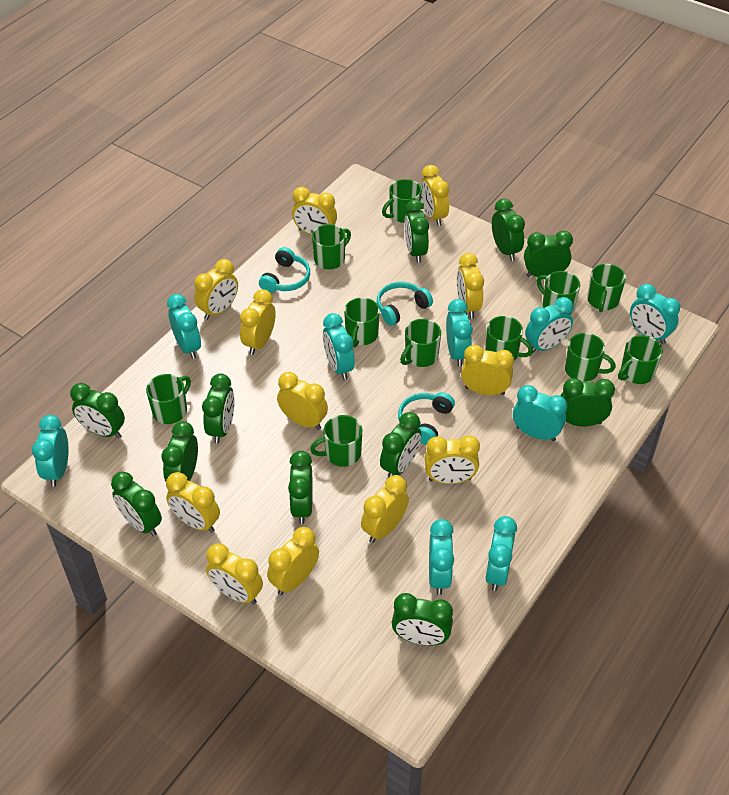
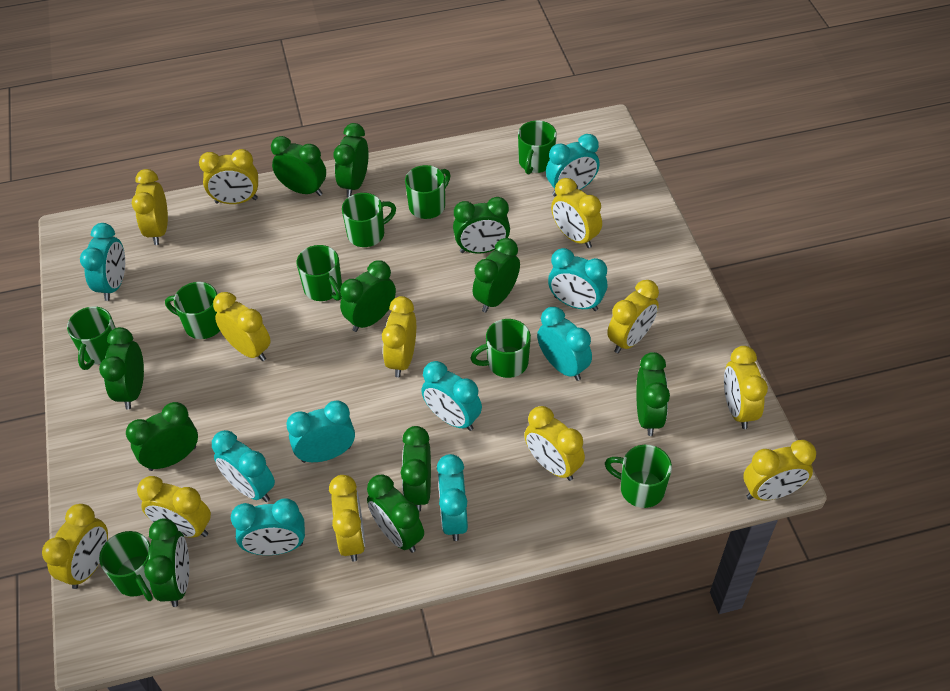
green mug: 11 -> 9
turquoise headphones: 3 -> 0

